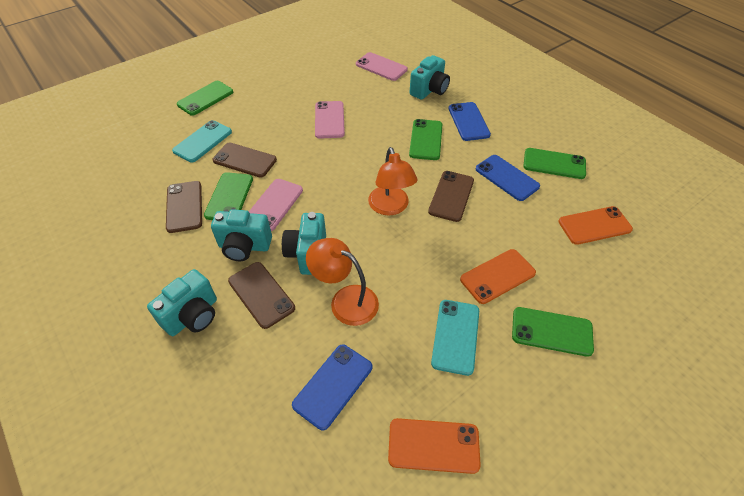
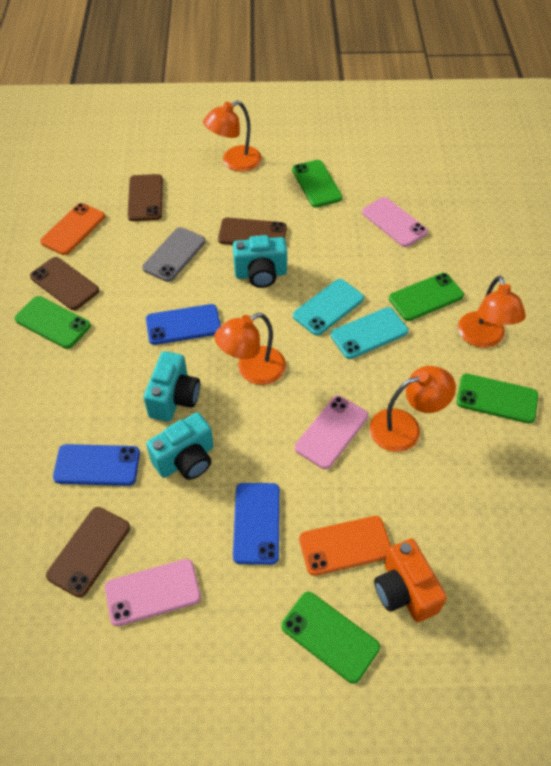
grey phone: 0 -> 1
orange camera: 0 -> 1
orange lamp: 2 -> 4
orange phone: 3 -> 2
turquoise camera: 4 -> 3

